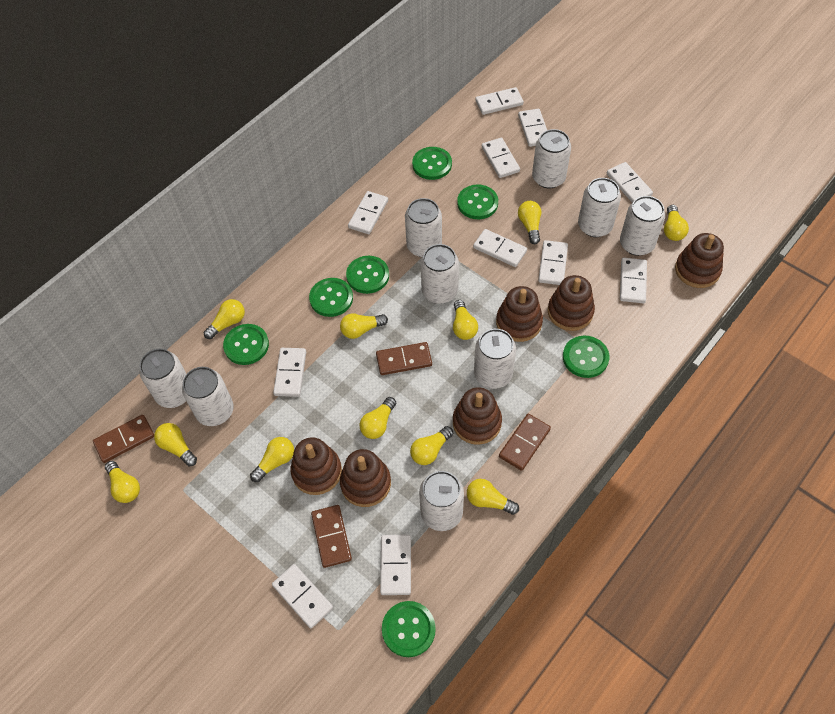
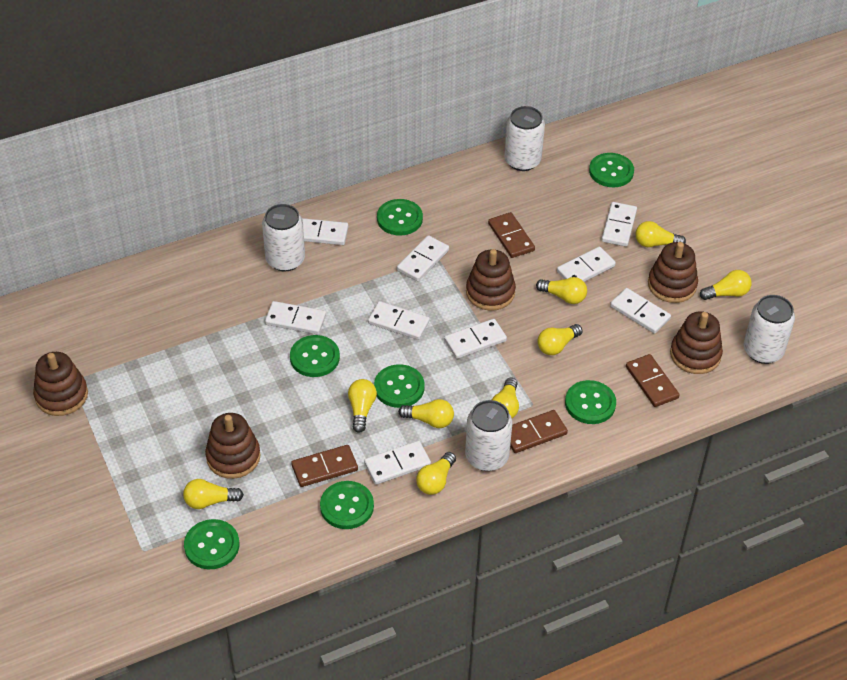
brown stacking toy: 6 -> 5
white can: 9 -> 4
white domino: 11 -> 9
yellow light bulb: 11 -> 9

